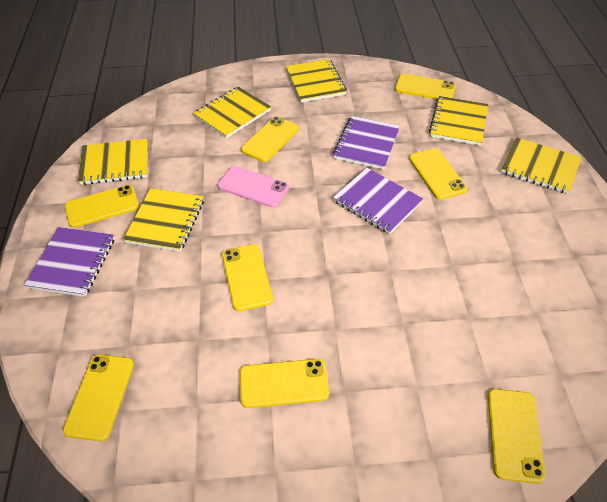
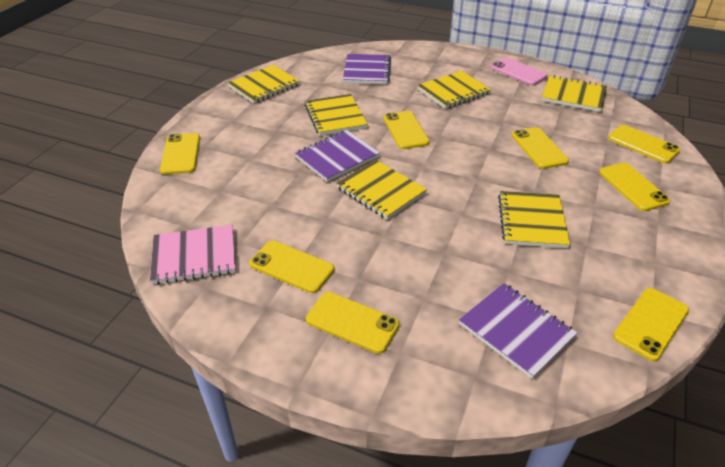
pink notebook: 0 -> 1

